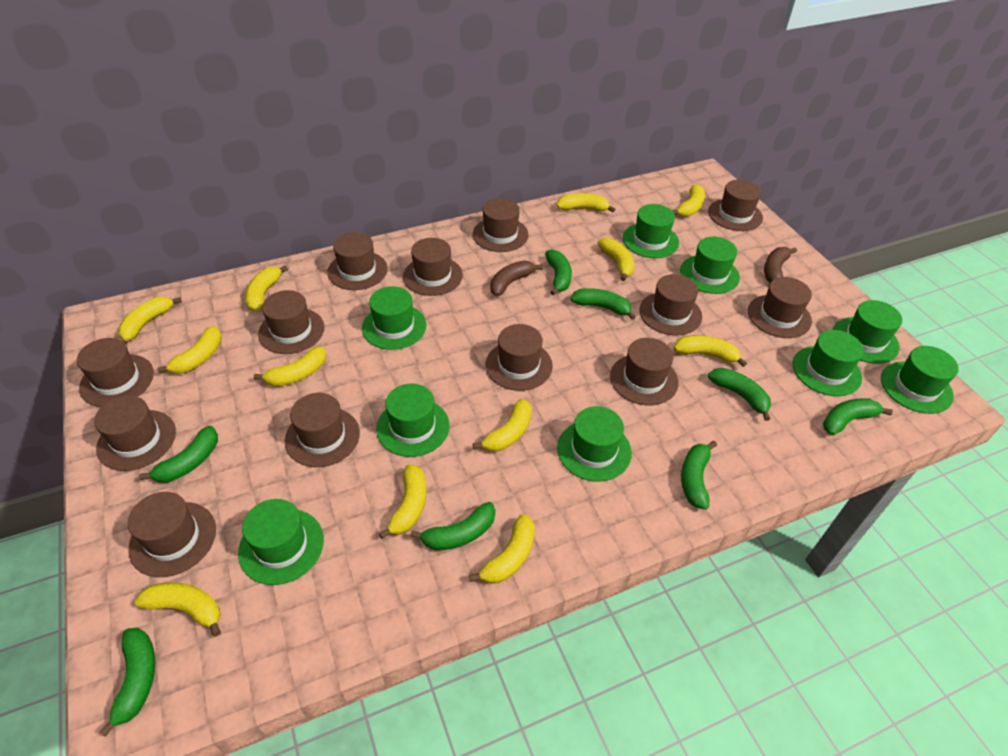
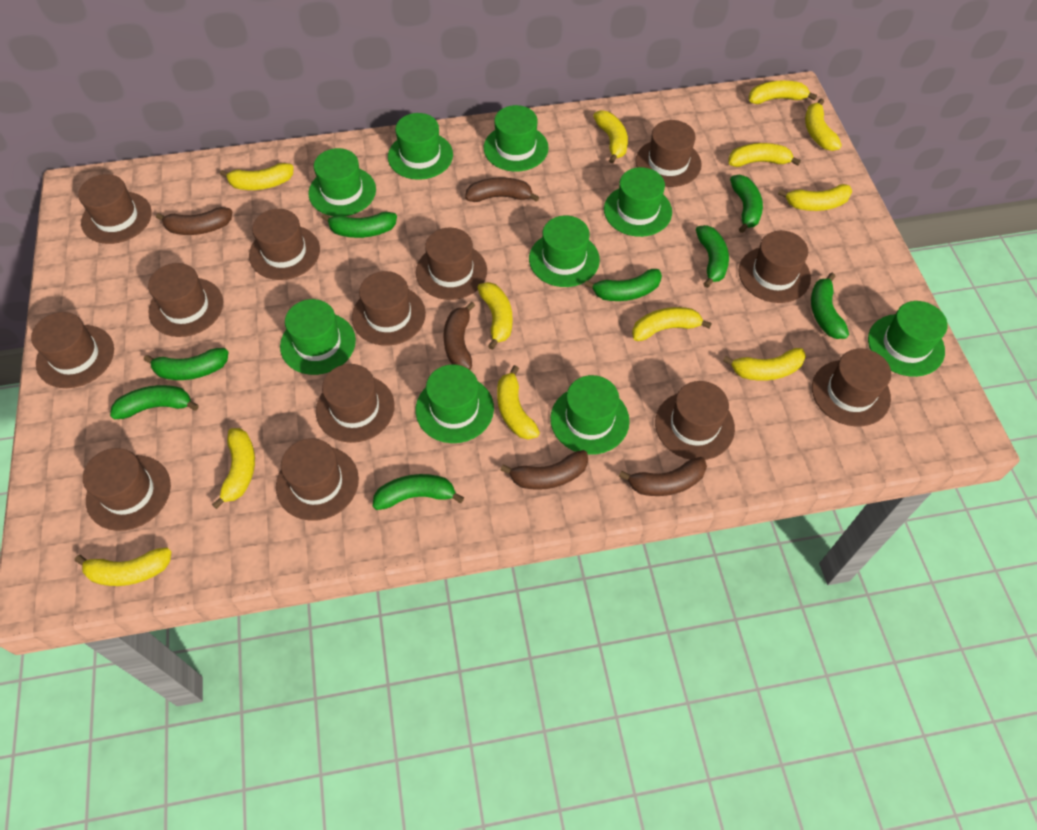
brown banana: 2 -> 5

